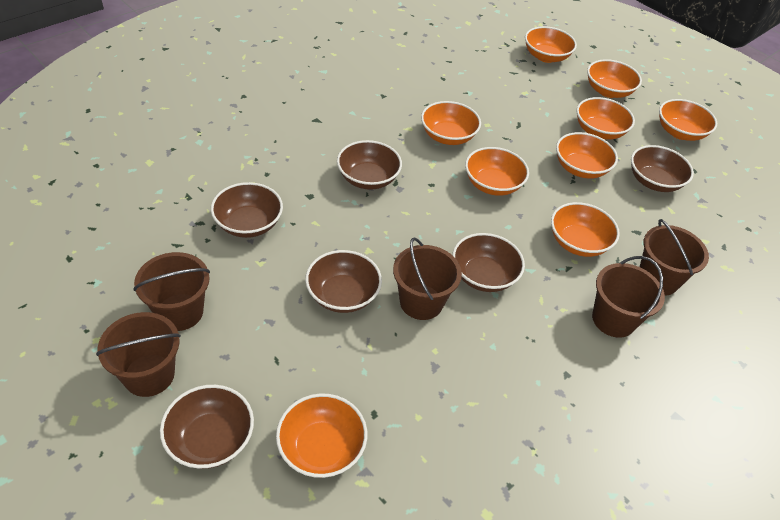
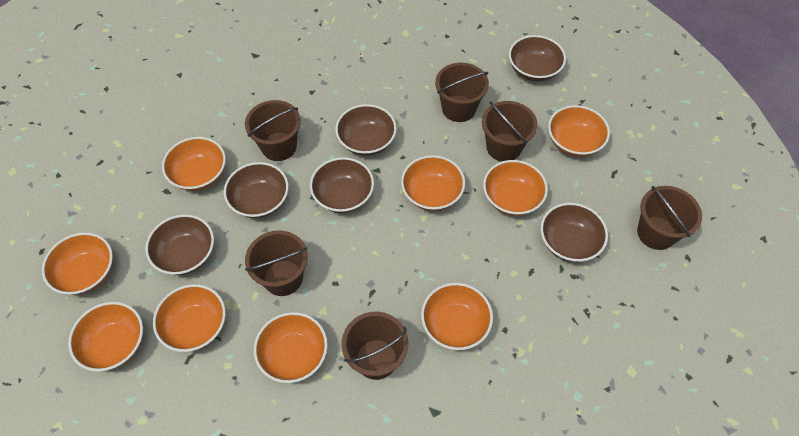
brown bucket: 5 -> 6

